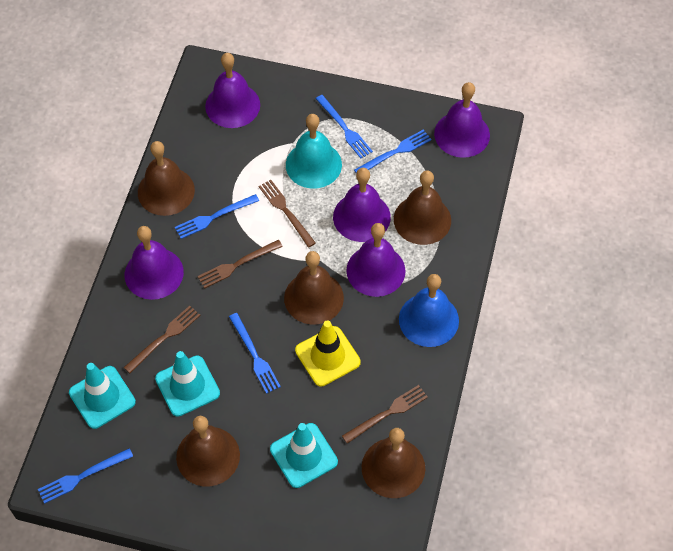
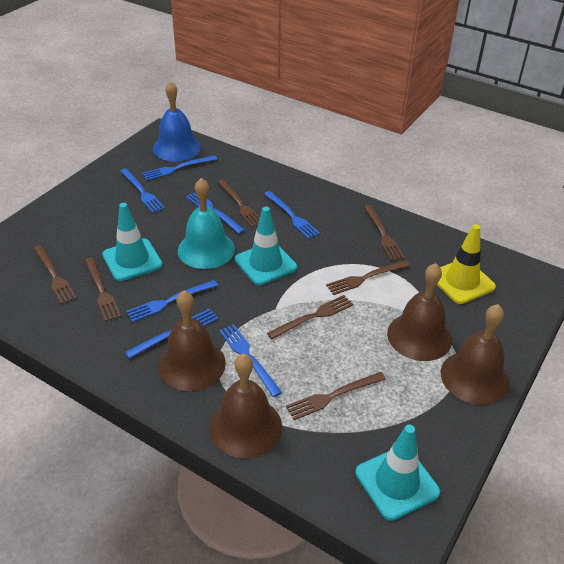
blue fork: 5 -> 7
brown bell: 5 -> 4
brown fork: 4 -> 7
purple bell: 5 -> 0

